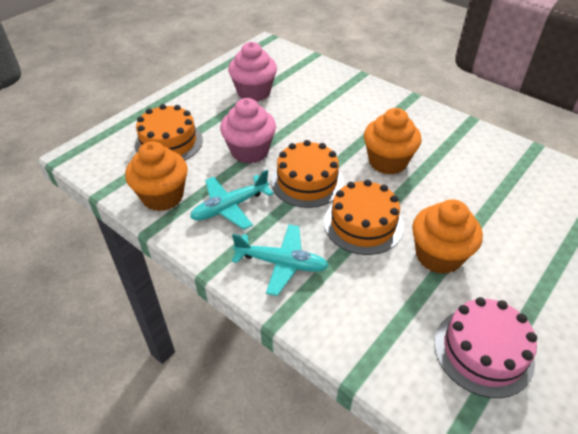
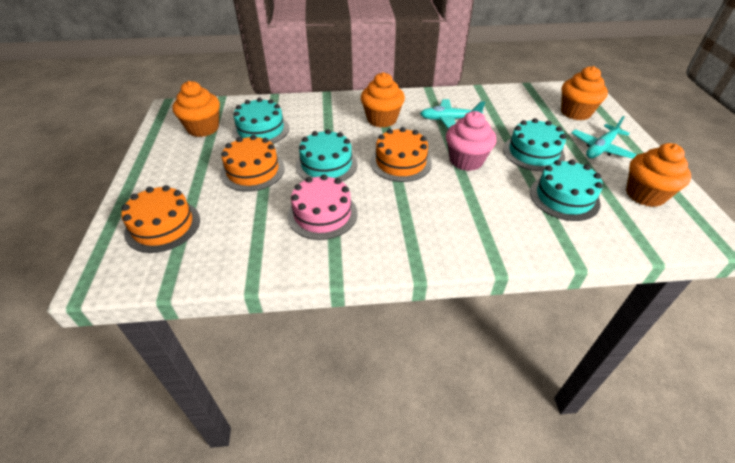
orange cupcake: 3 -> 4
pink cupcake: 2 -> 1
turquoise cake: 0 -> 4

